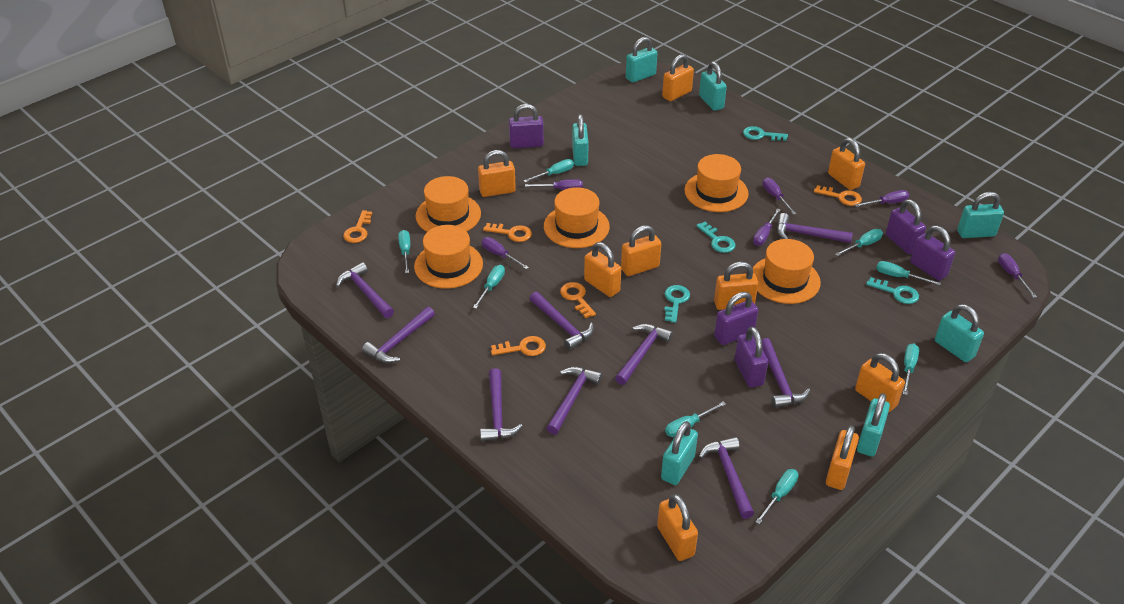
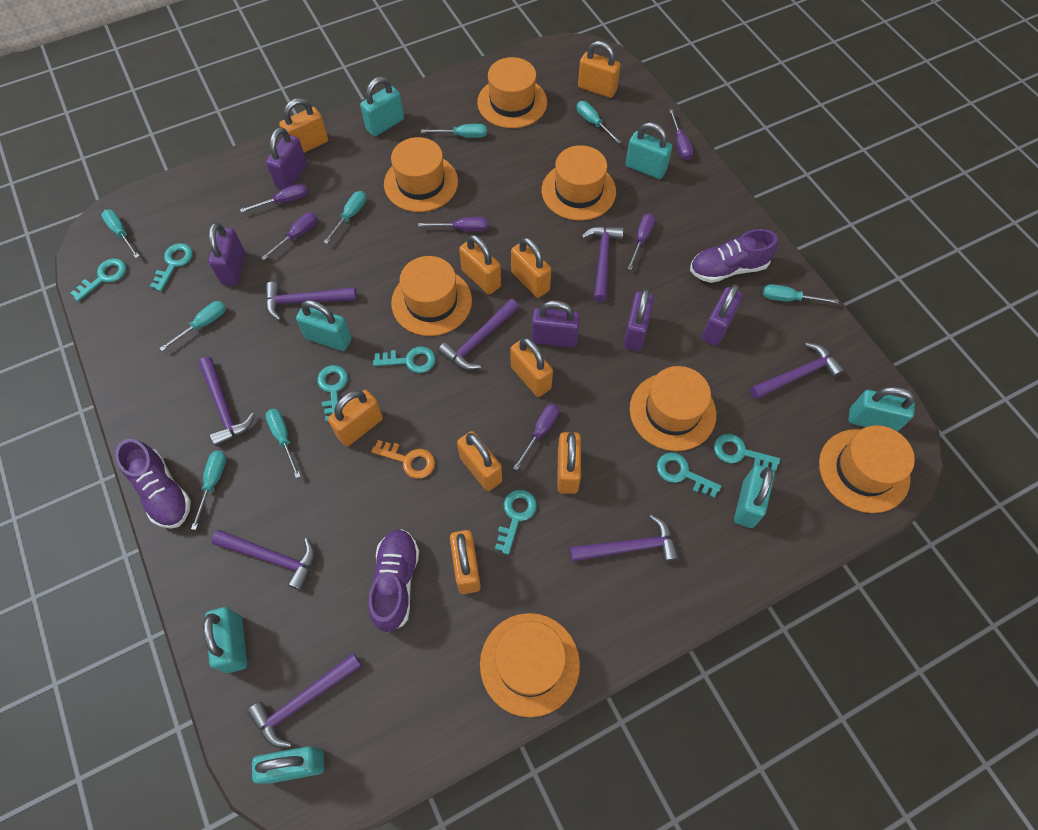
orange hat: 5 -> 7
orange key: 5 -> 1
purple hammer: 9 -> 8
purple shoe: 0 -> 3
turquoise key: 4 -> 7

